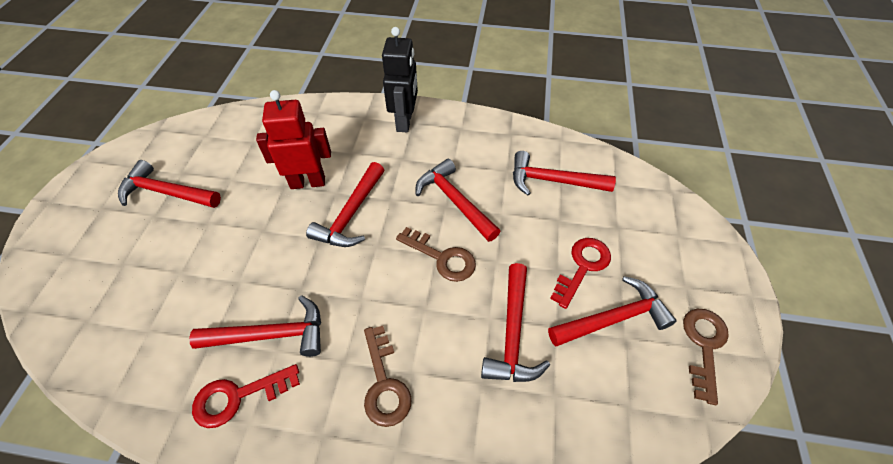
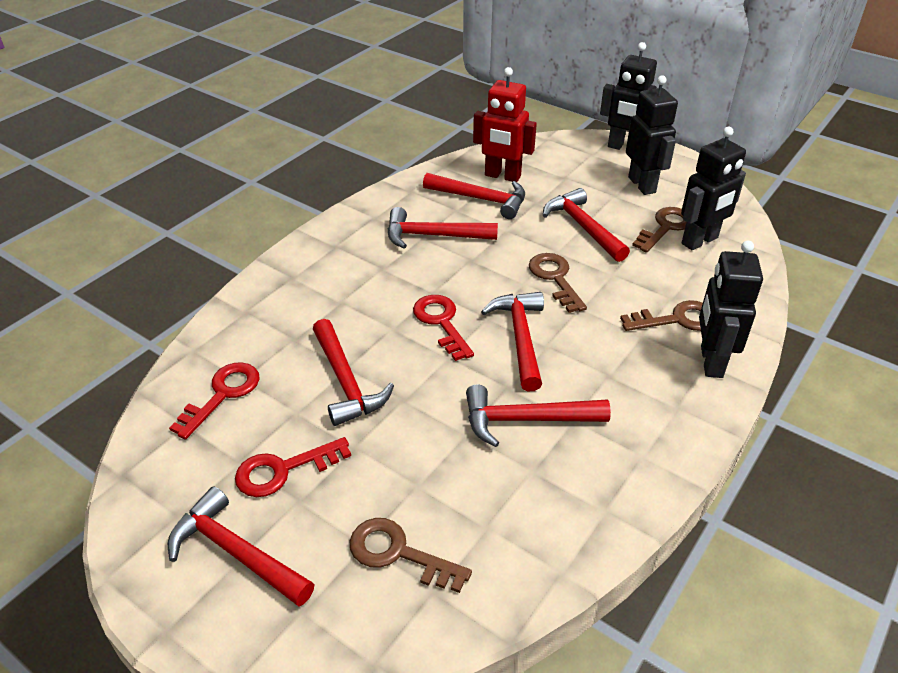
black robot: 1 -> 4
brown key: 3 -> 4
red key: 2 -> 3

